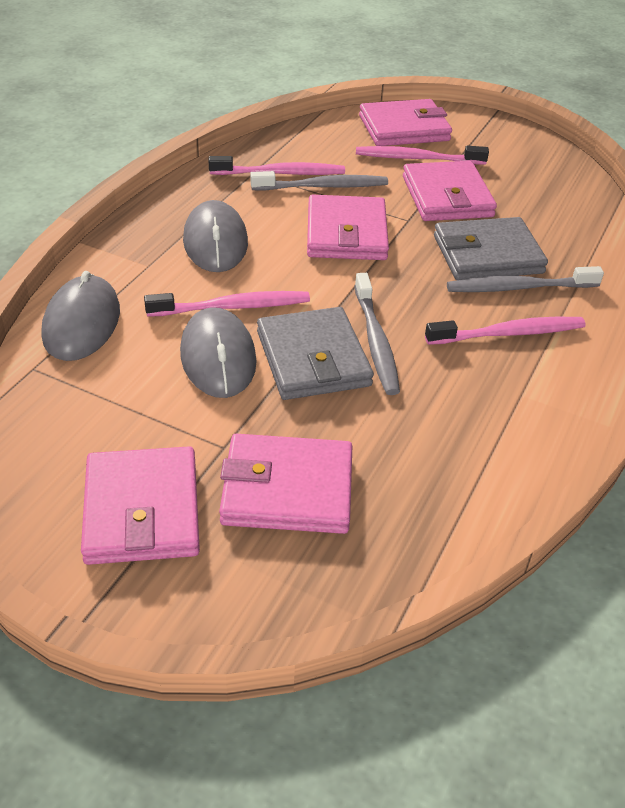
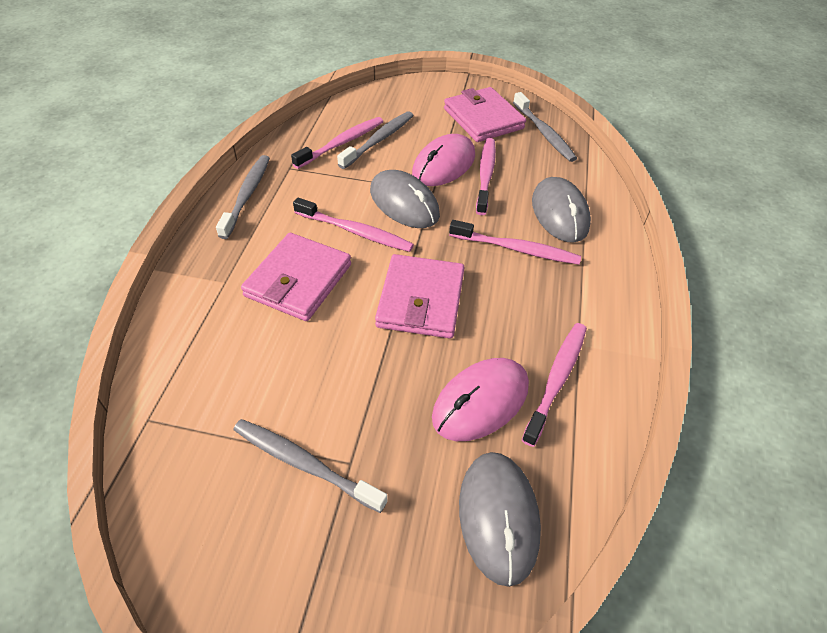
grey toothbrush: 3 -> 4
grey wallet: 2 -> 0
pink mouse: 0 -> 2
pink toothbrush: 4 -> 5
pink wallet: 5 -> 3

